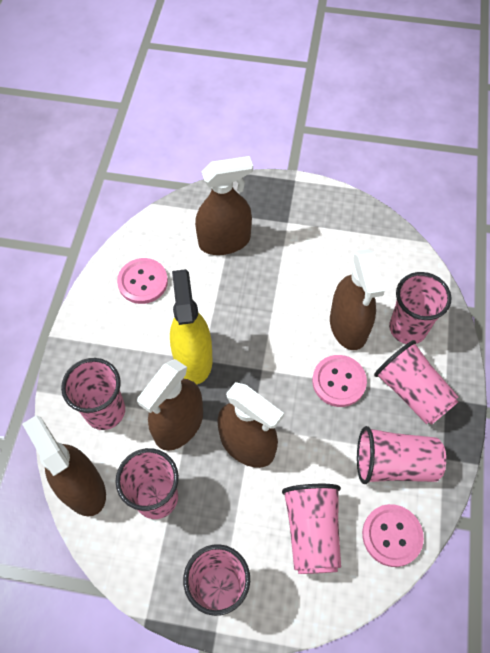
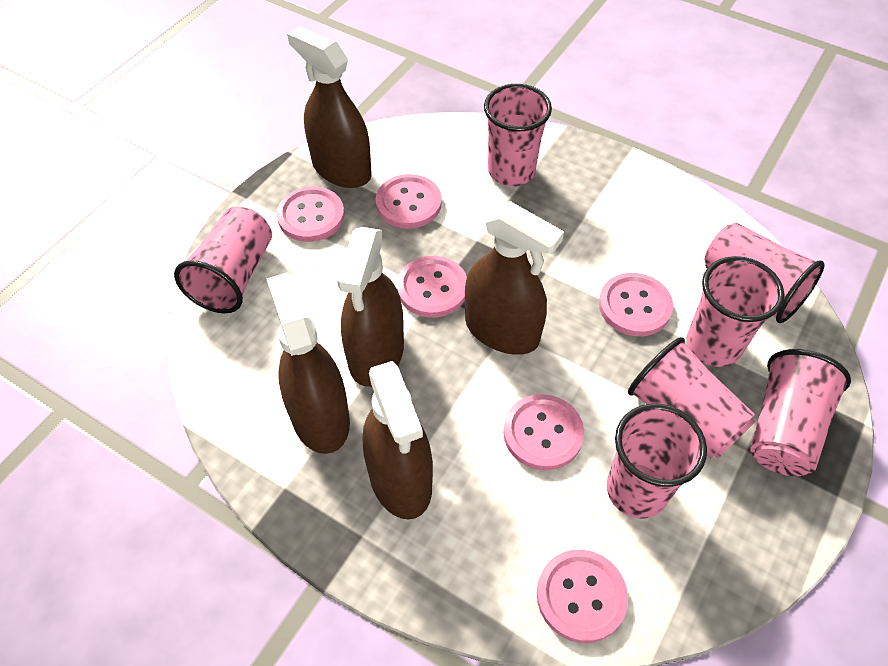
pink button: 3 -> 6
yellow spray bottle: 1 -> 0

